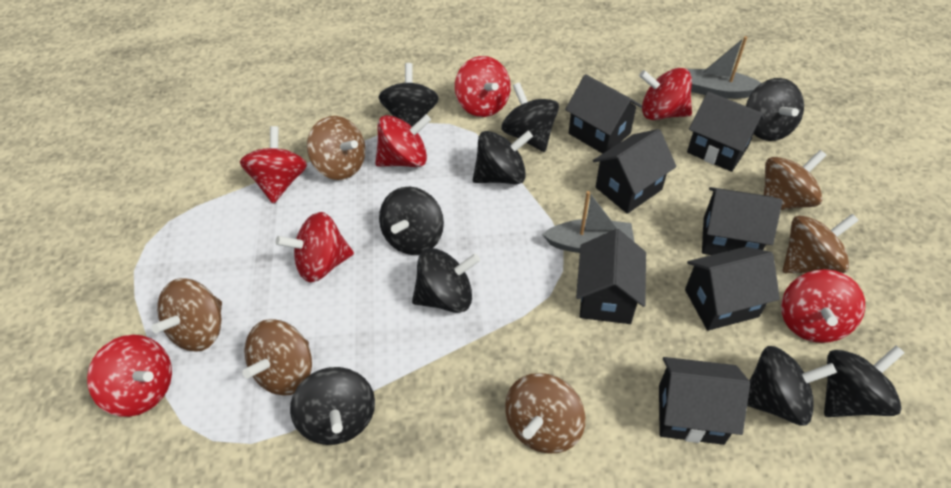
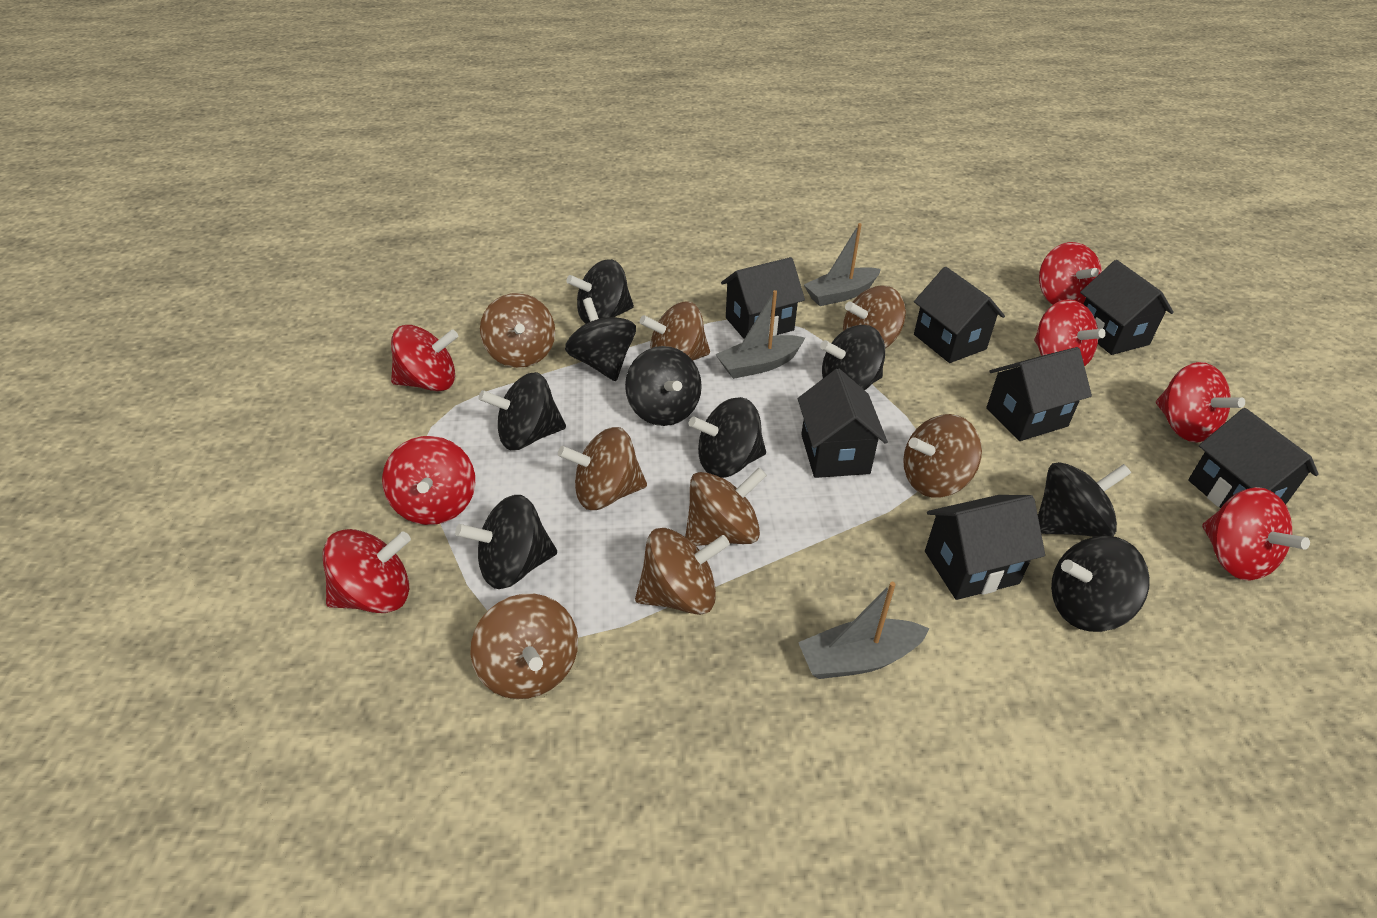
brown spinning top: 6 -> 8
grey boat: 2 -> 3

